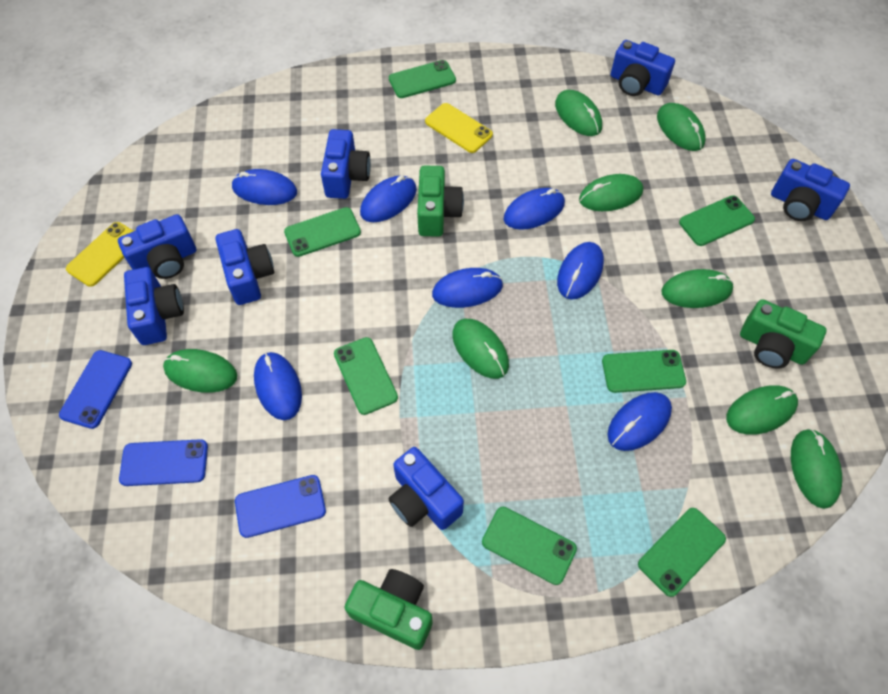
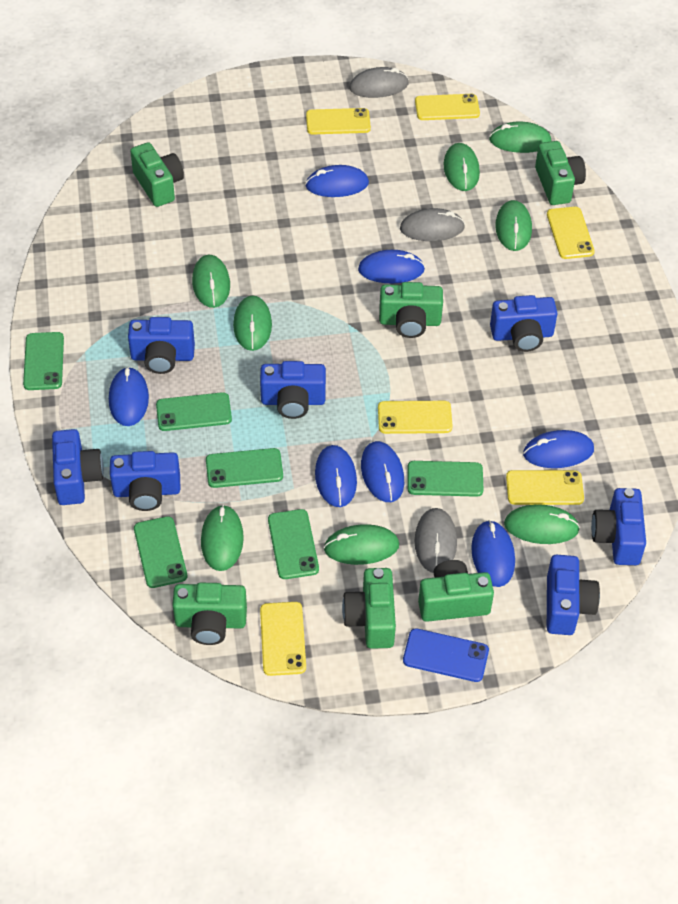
blue phone: 3 -> 1
green camera: 3 -> 6
green phone: 7 -> 6
grey mouse: 0 -> 3
yellow phone: 2 -> 6

